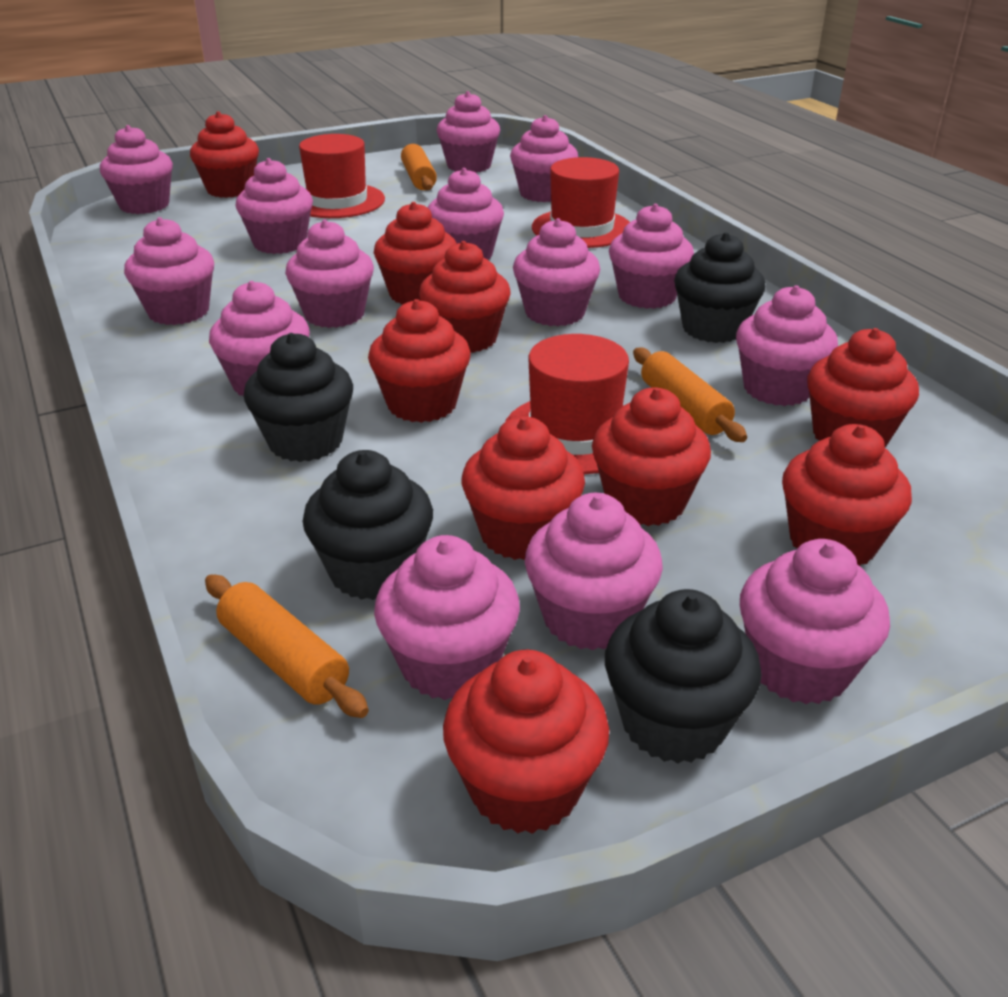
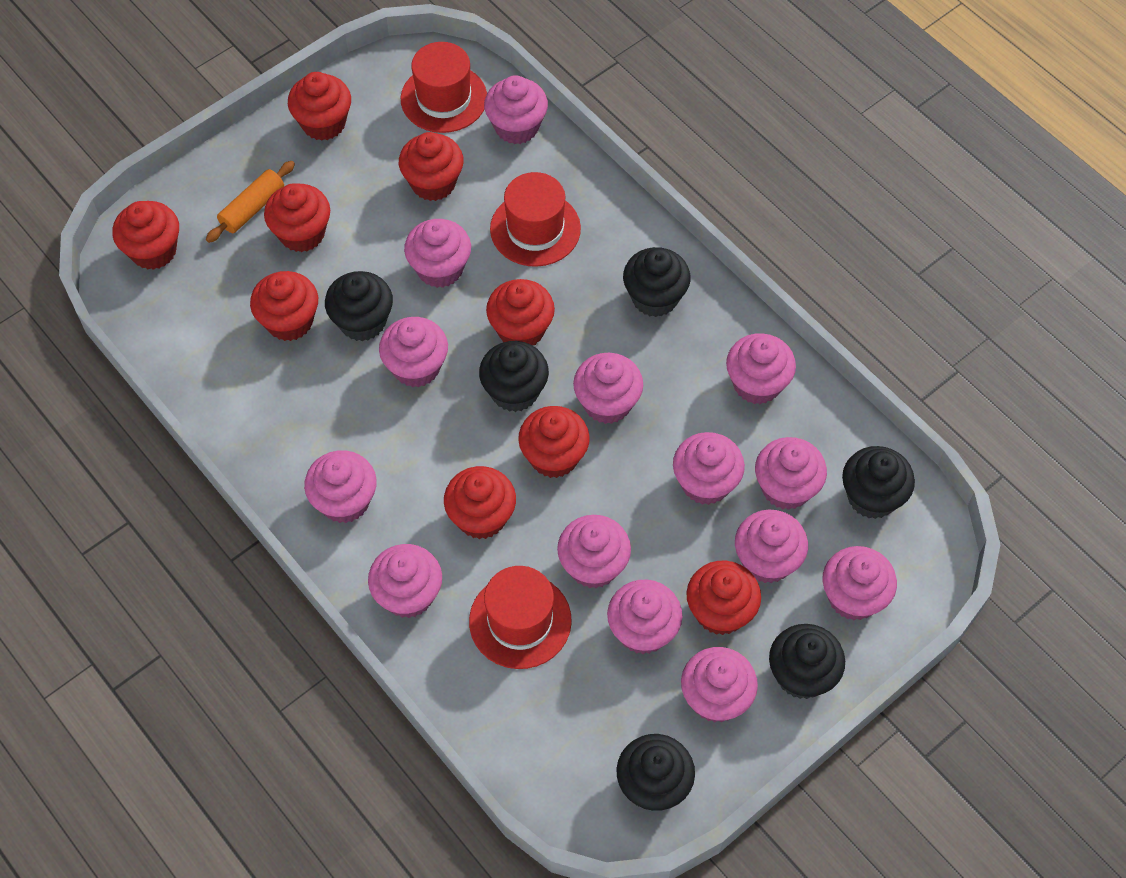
black cupcake: 4 -> 6
orange rolling pin: 3 -> 1

